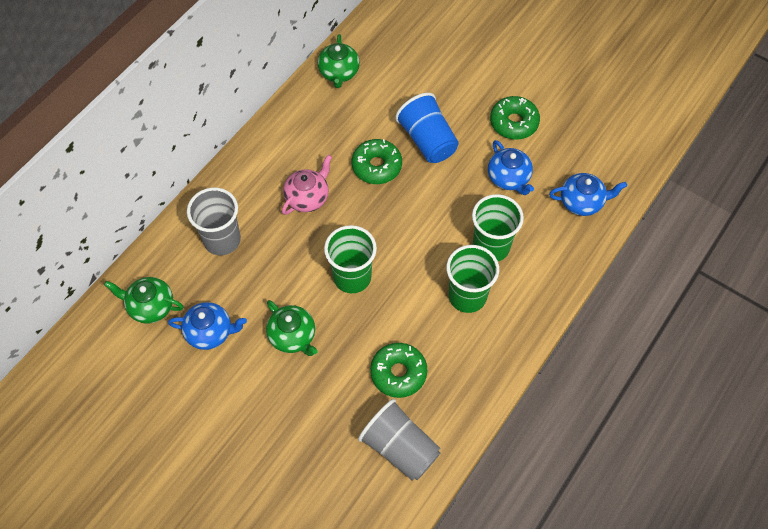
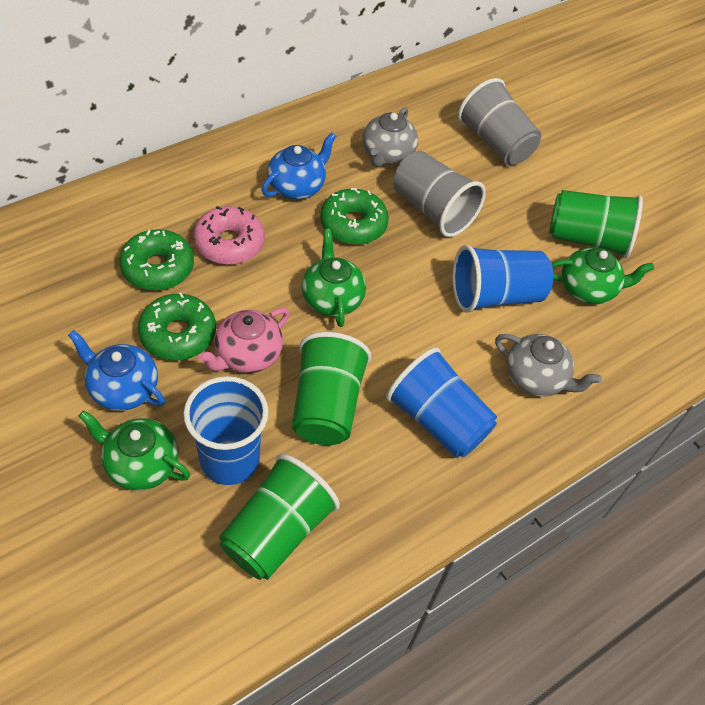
blue cup: 1 -> 3
blue teapot: 3 -> 2
grey teapot: 0 -> 2
pink donut: 0 -> 1

